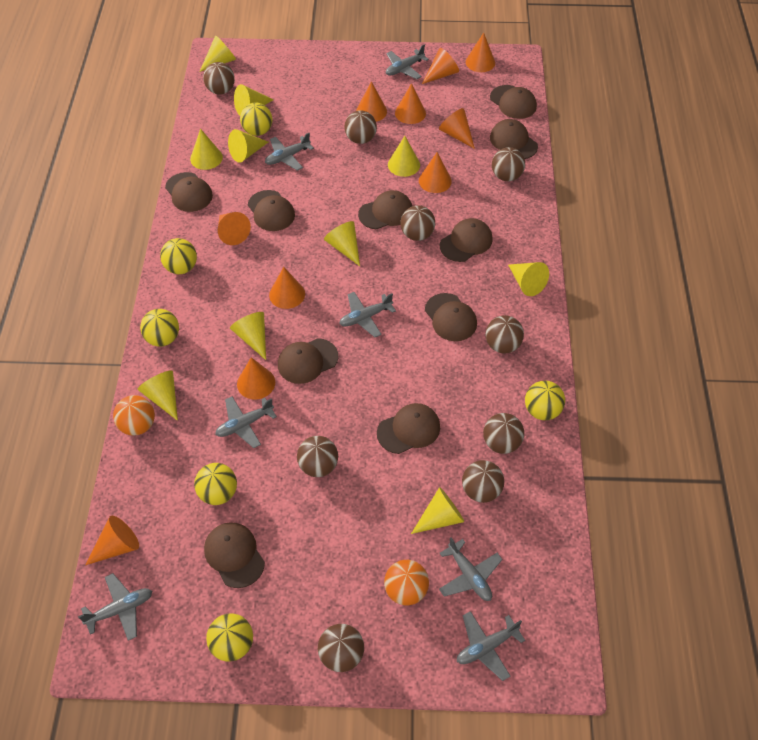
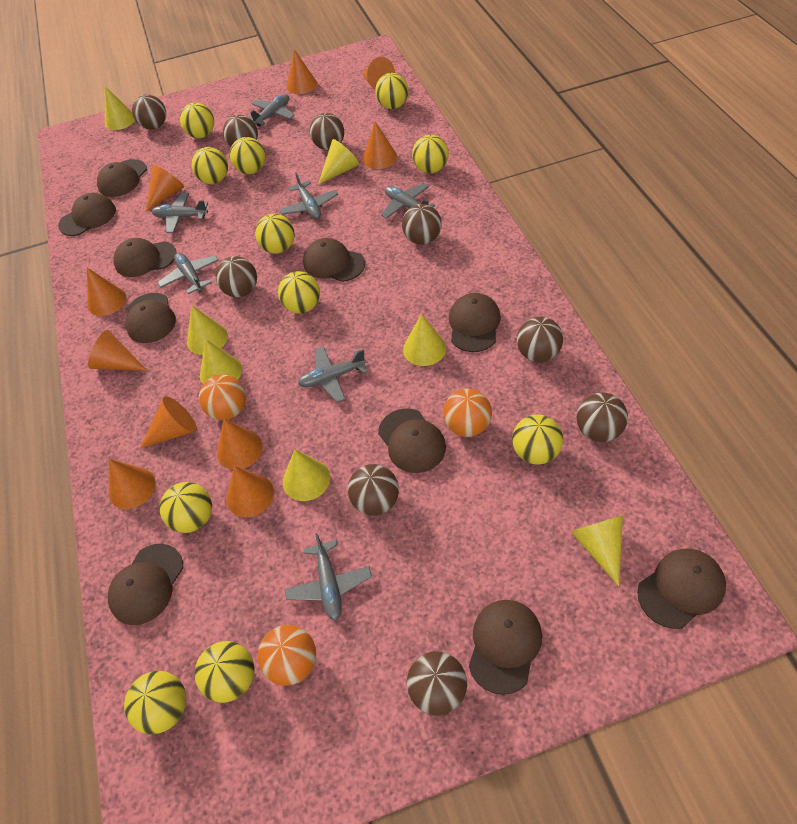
orange ball: 2 -> 3
yellow ball: 6 -> 11
yellow cone: 10 -> 7

